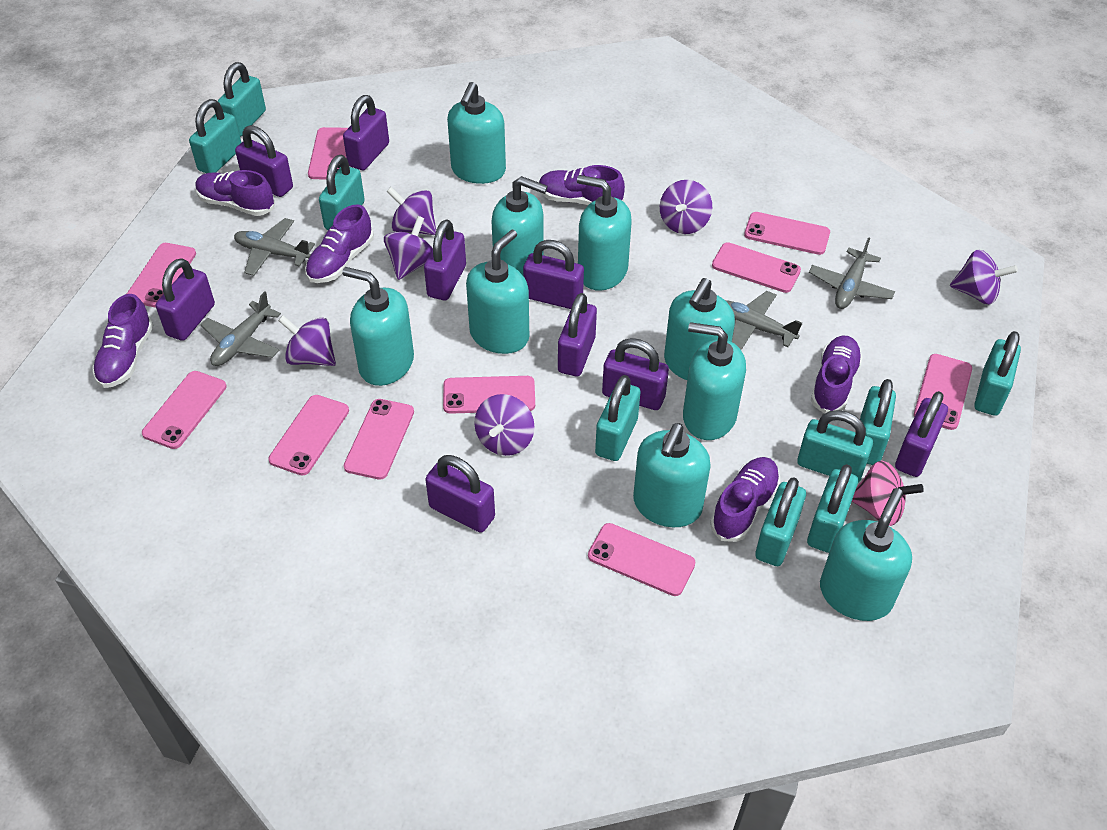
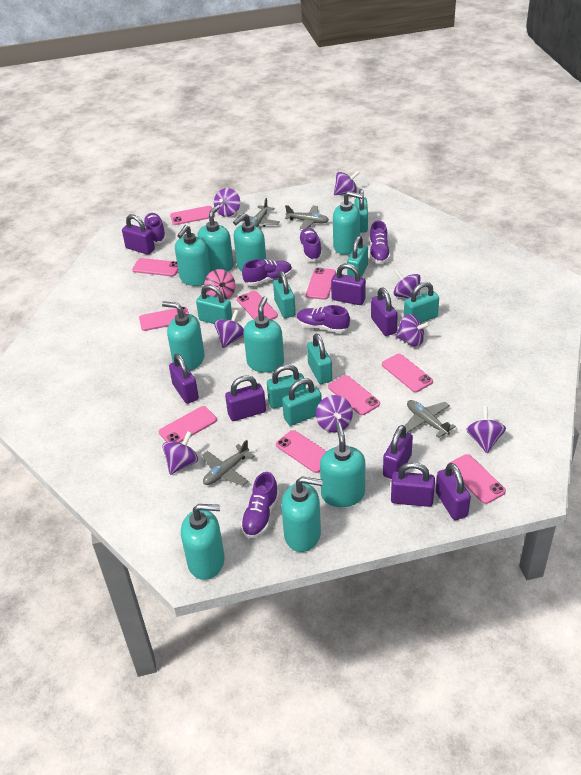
purple padlock: 9 -> 8
purple spinning top: 6 -> 8
turquoise padlock: 9 -> 8

